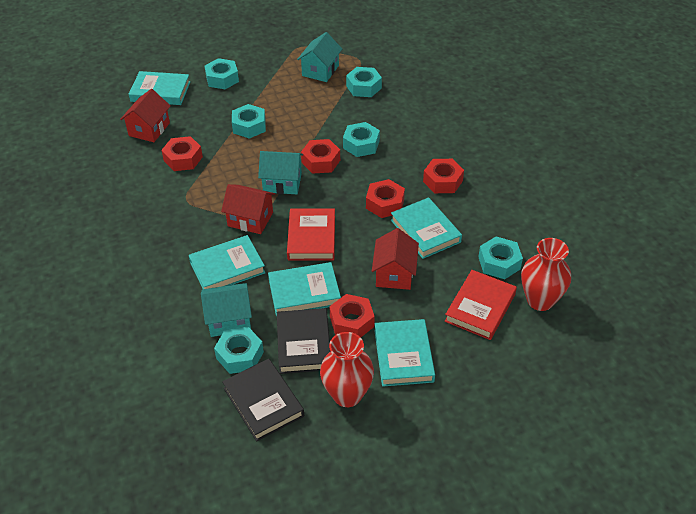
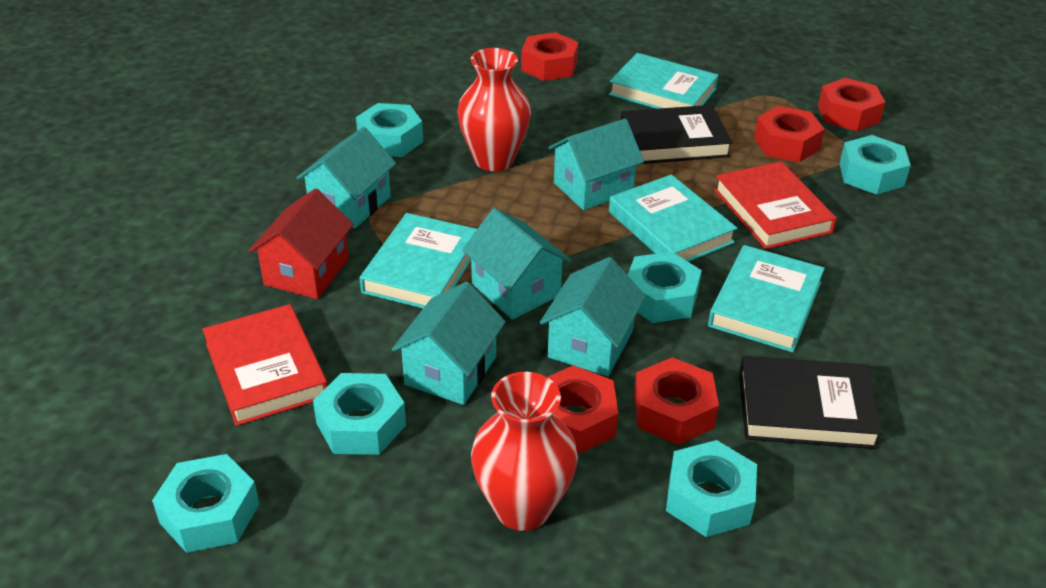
red house: 3 -> 1
turquoise book: 5 -> 4
turquoise house: 3 -> 5

